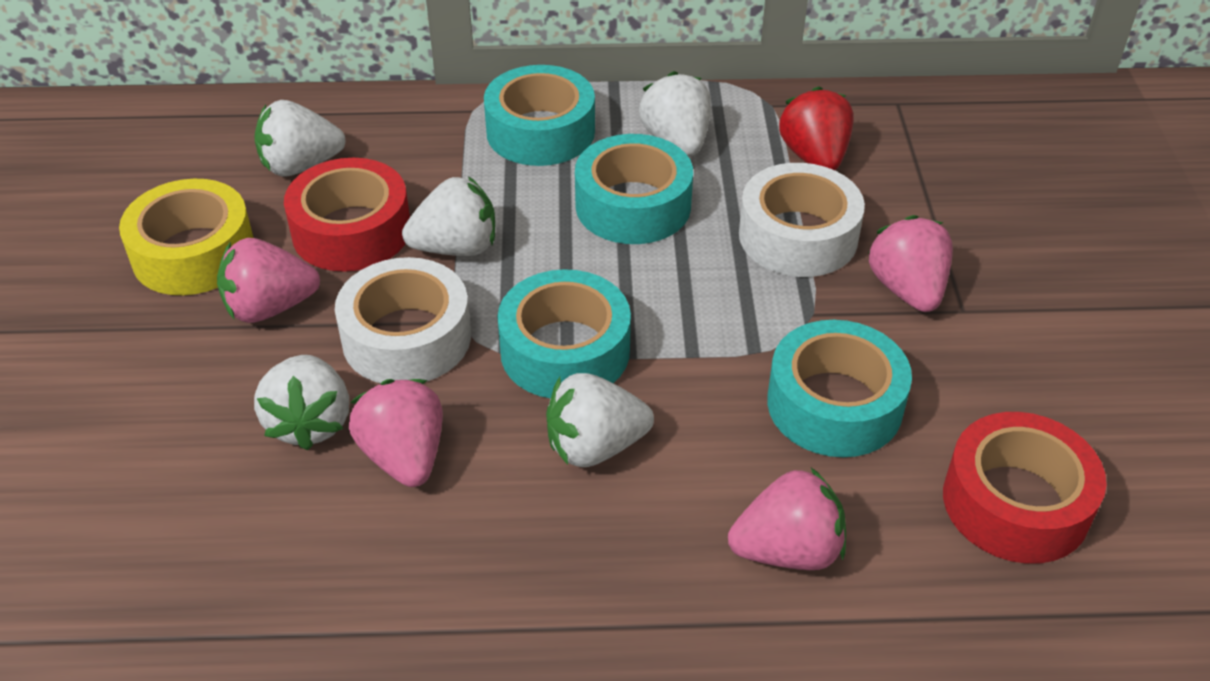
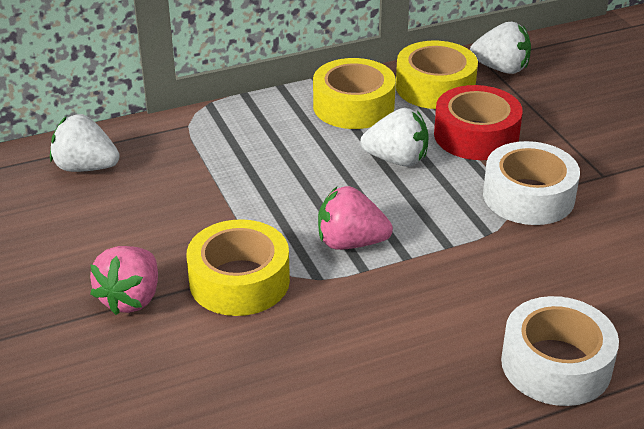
pink strawberry: 4 -> 2
red strawberry: 1 -> 0
red tape: 2 -> 1
turquoise tape: 4 -> 0
white strawberry: 5 -> 3
yellow tape: 1 -> 3

